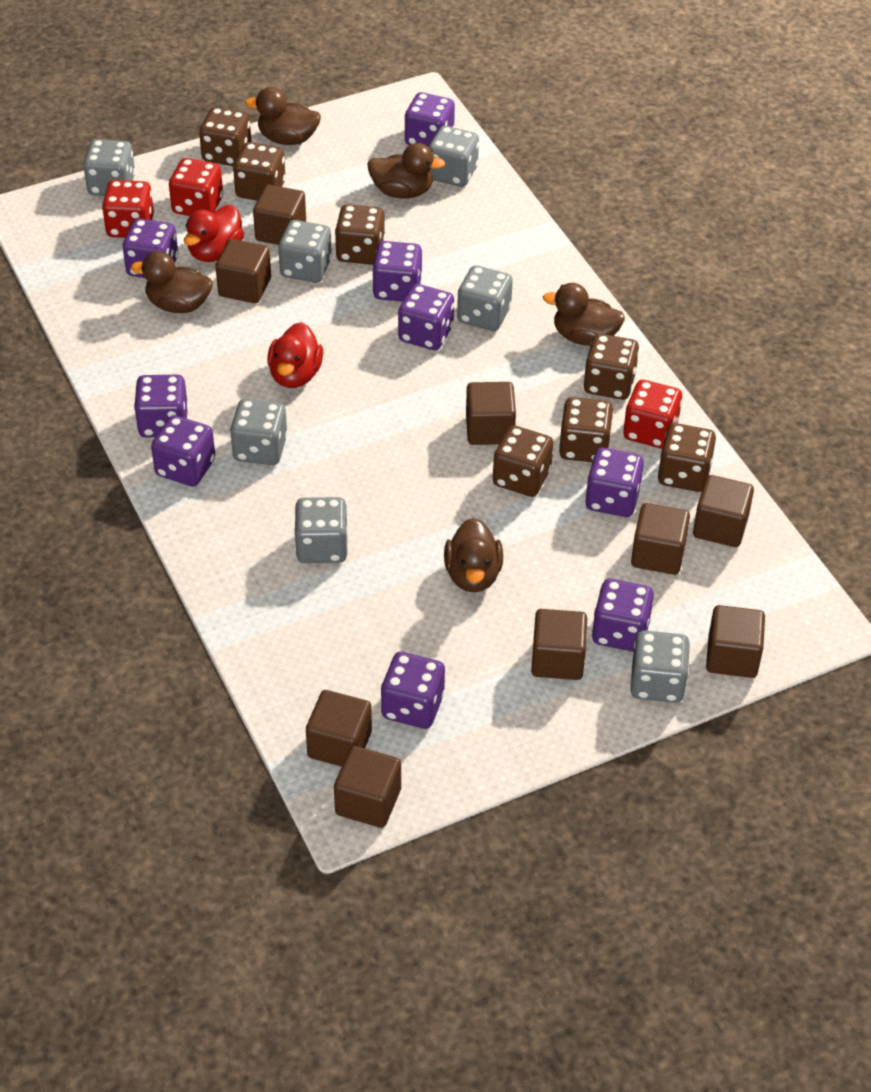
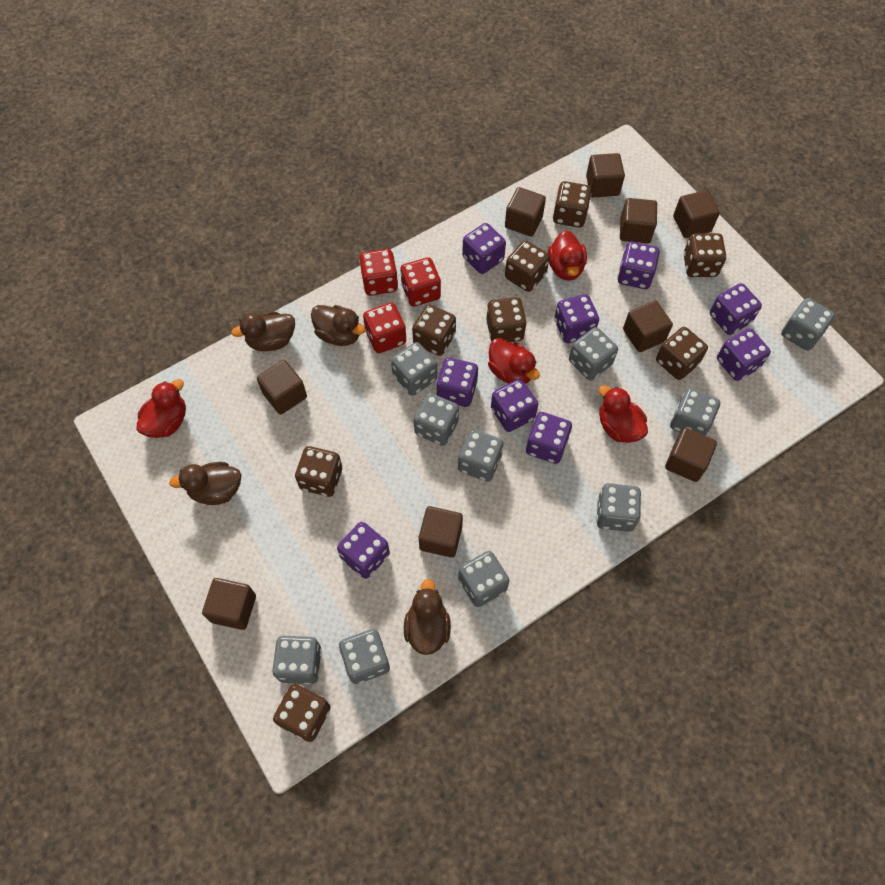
brown dice: 7 -> 8
brown duck: 5 -> 4
grey dice: 7 -> 10
red duck: 2 -> 4

